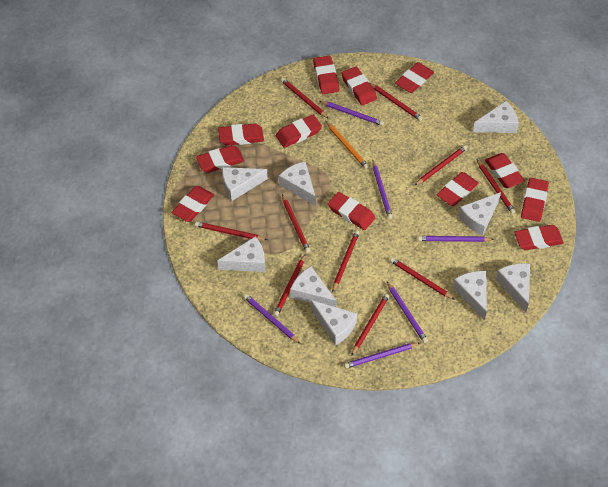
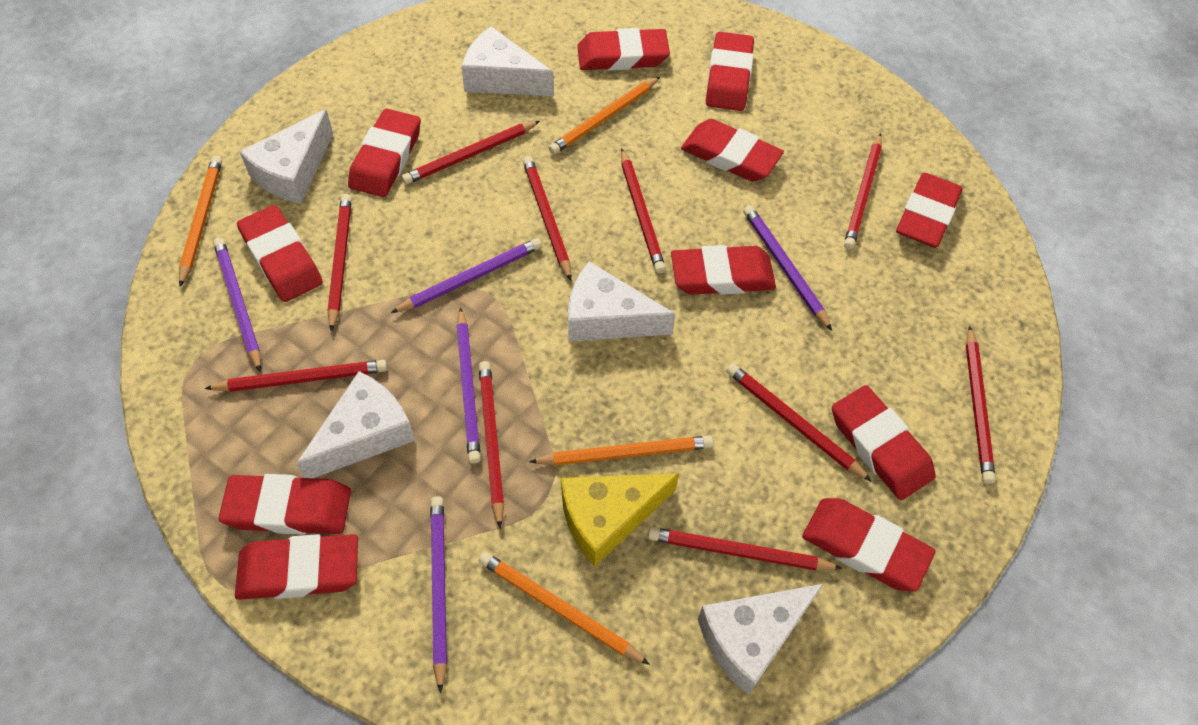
orange pencil: 1 -> 4
purple pencil: 6 -> 5
red eraser: 12 -> 11
white cheese: 9 -> 5
yellow cheese: 0 -> 1

